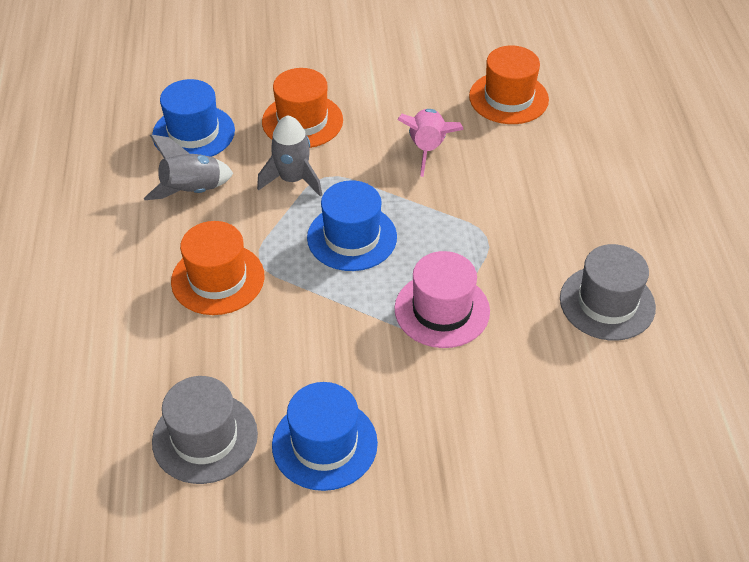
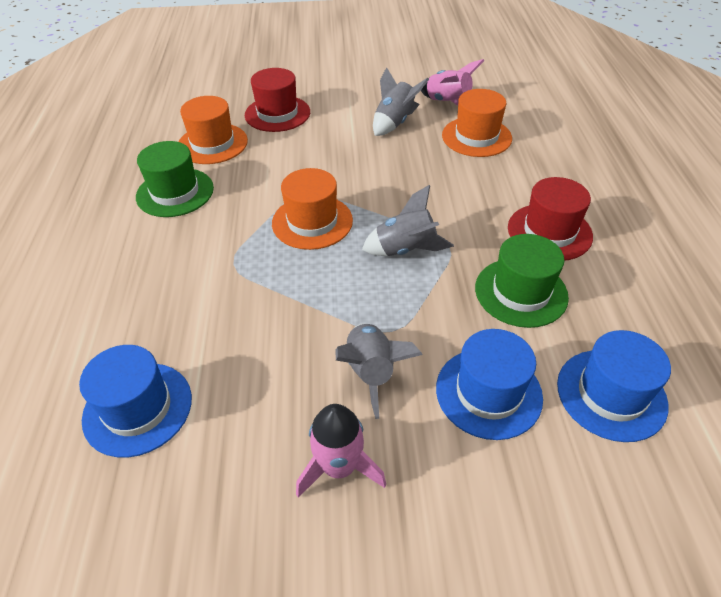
green hat: 0 -> 2
grey hat: 2 -> 0
grey rocket: 2 -> 3
pink hat: 1 -> 0
pink rocket: 1 -> 2
red hat: 0 -> 2

